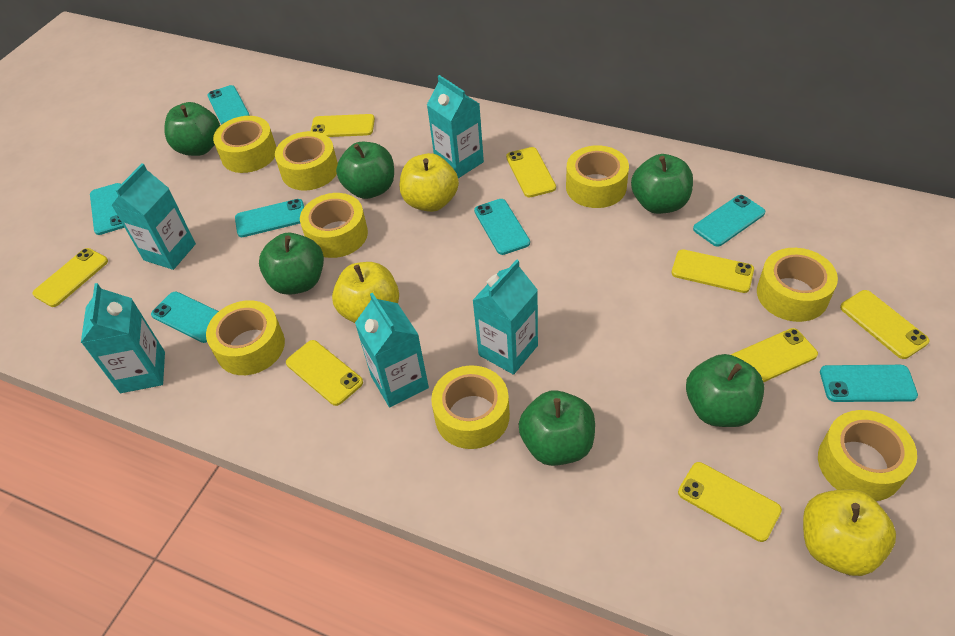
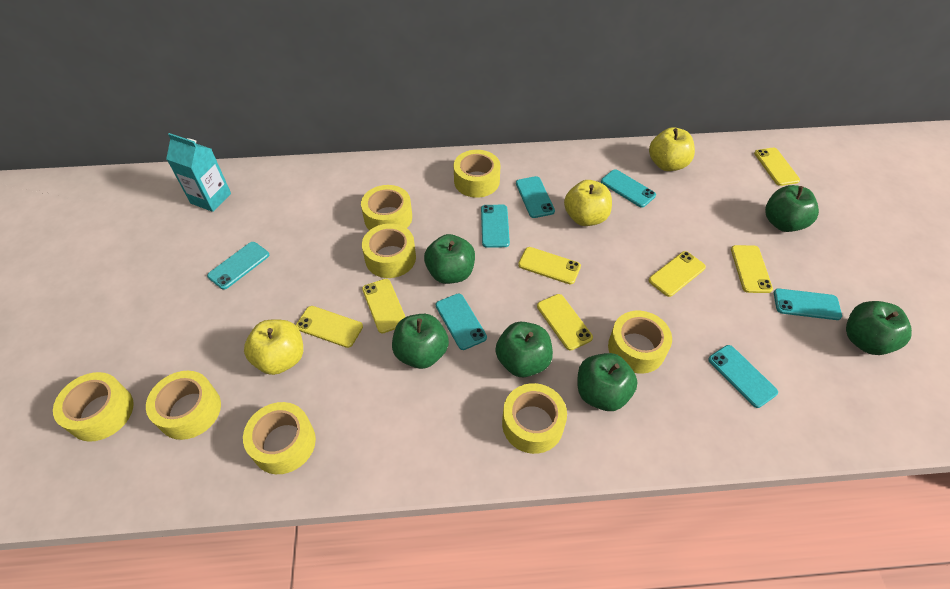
turquoise carton: 5 -> 1
yellow phone: 8 -> 7

